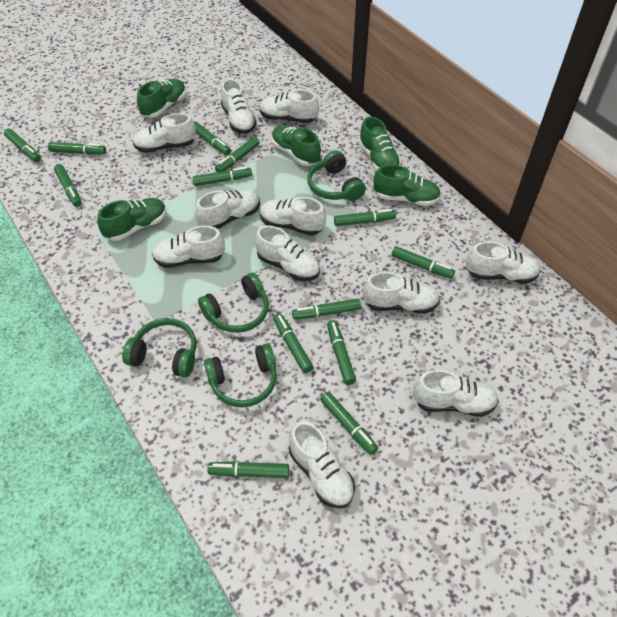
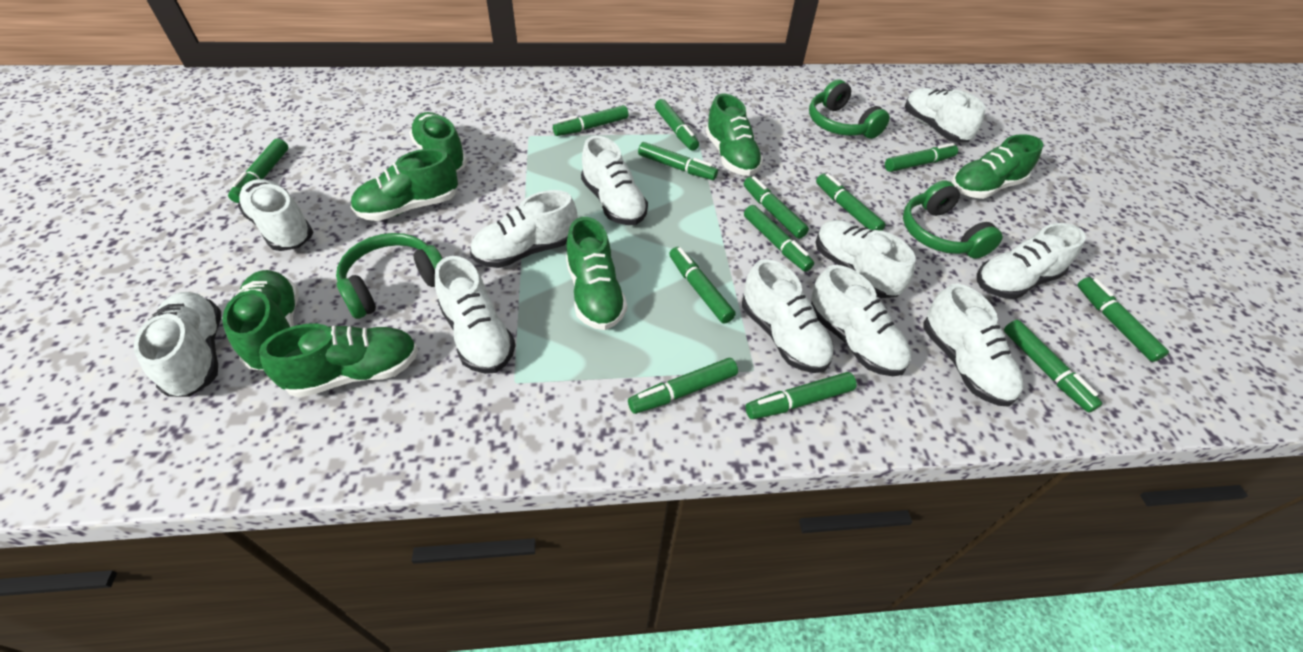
green headphones: 4 -> 3
green shoe: 5 -> 7

